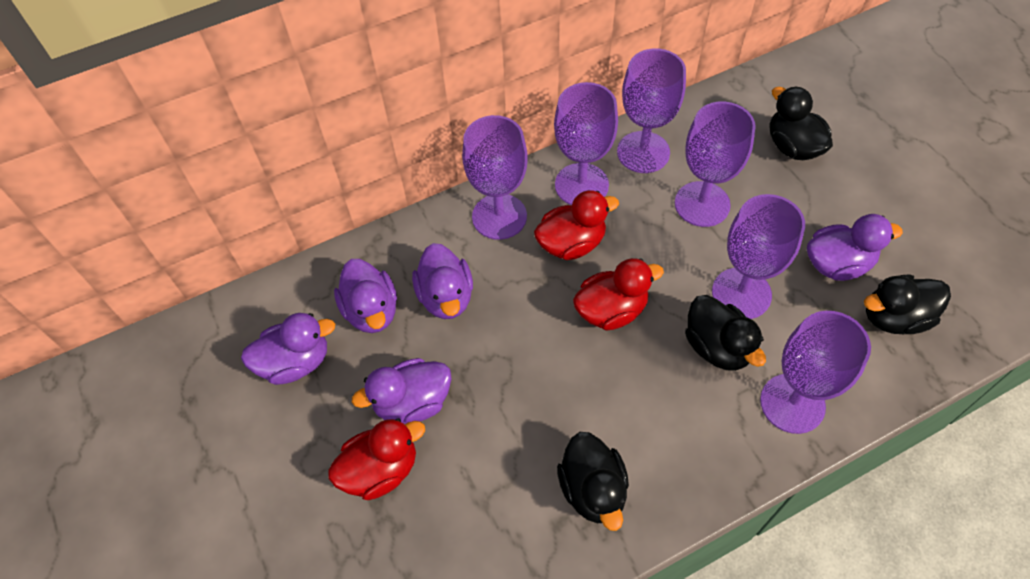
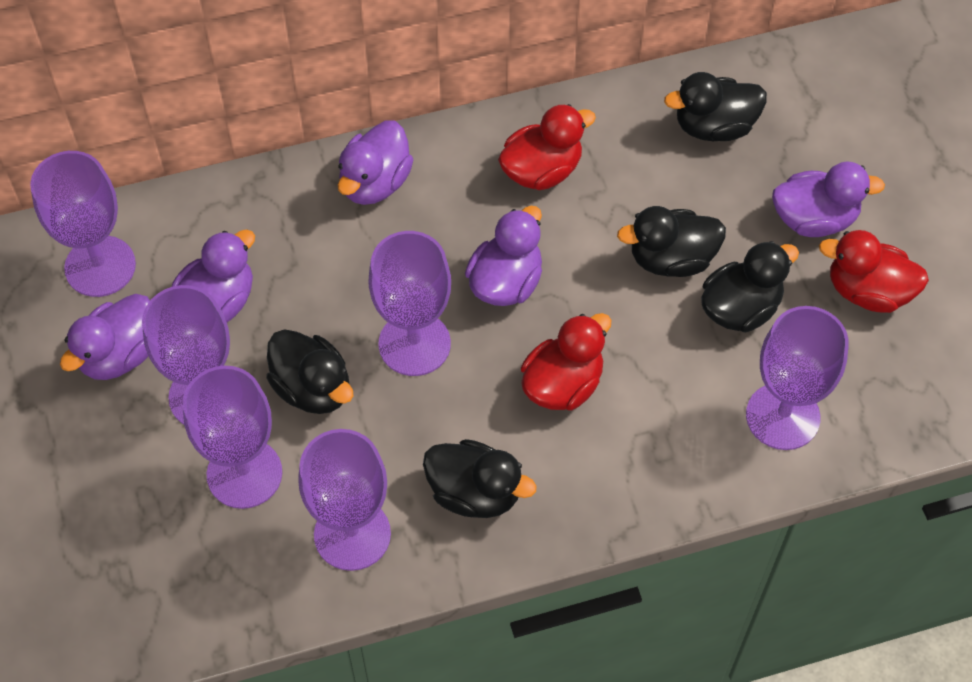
black duck: 4 -> 5

